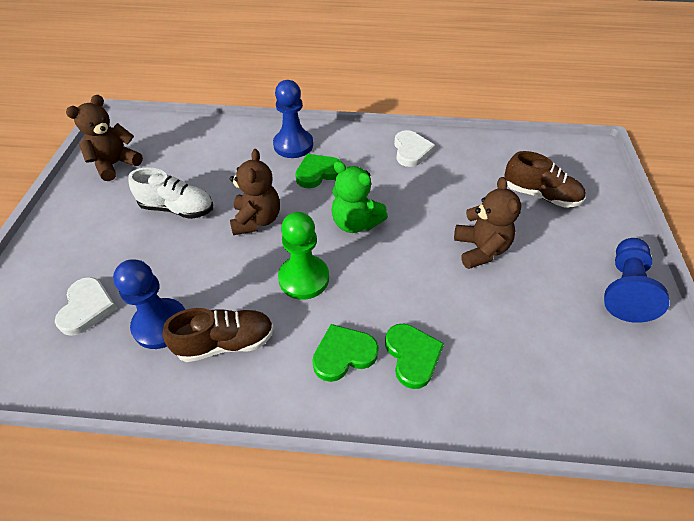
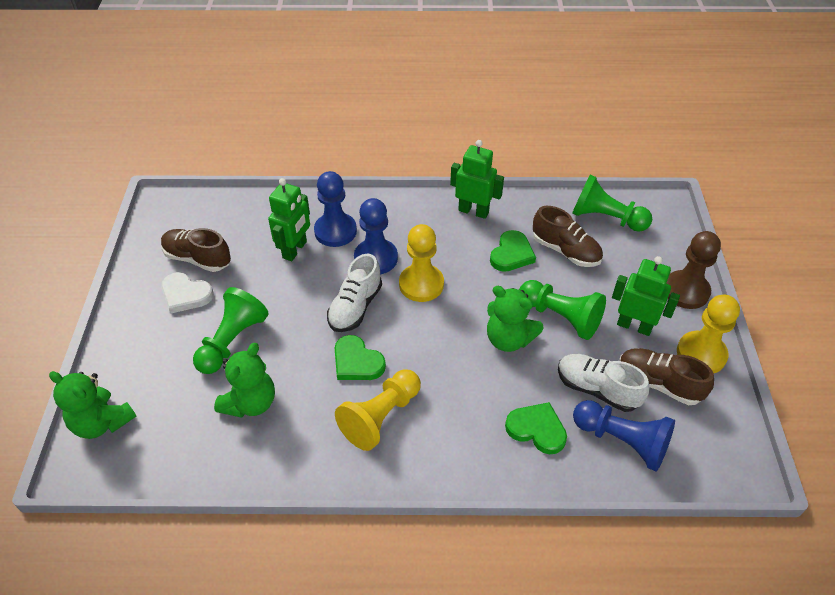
brown pawn: 0 -> 1
brown shoe: 2 -> 3
brown teddy bear: 3 -> 0
green pawn: 1 -> 3
green robot: 0 -> 3
green teddy bear: 1 -> 3
white heart: 2 -> 1
white shoe: 1 -> 2
yellow pawn: 0 -> 3

